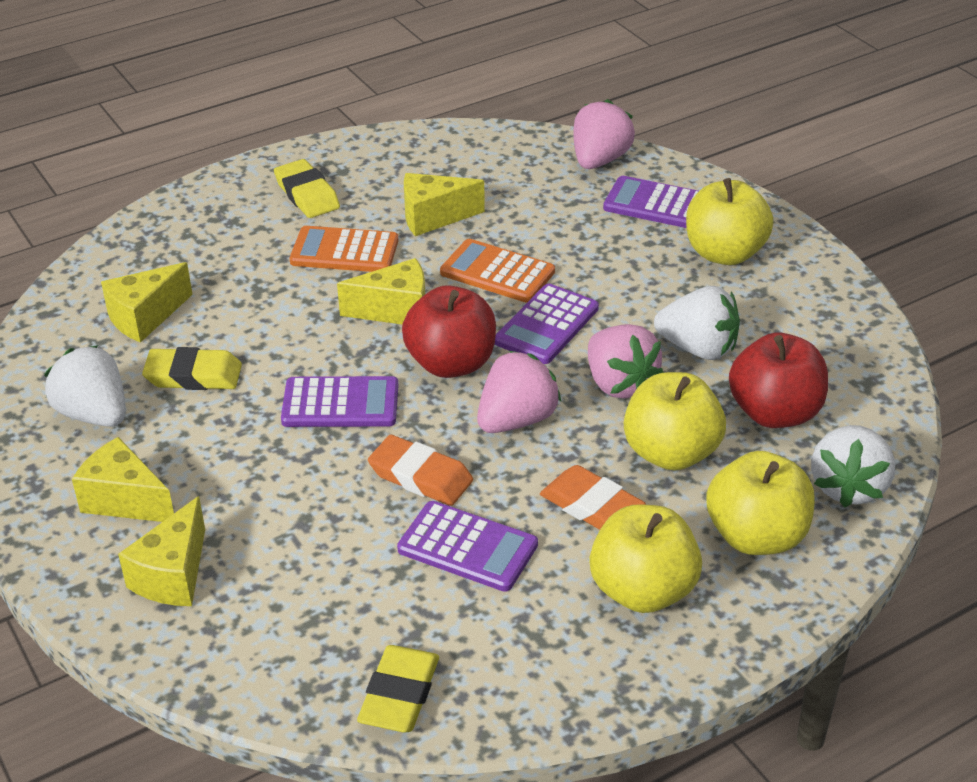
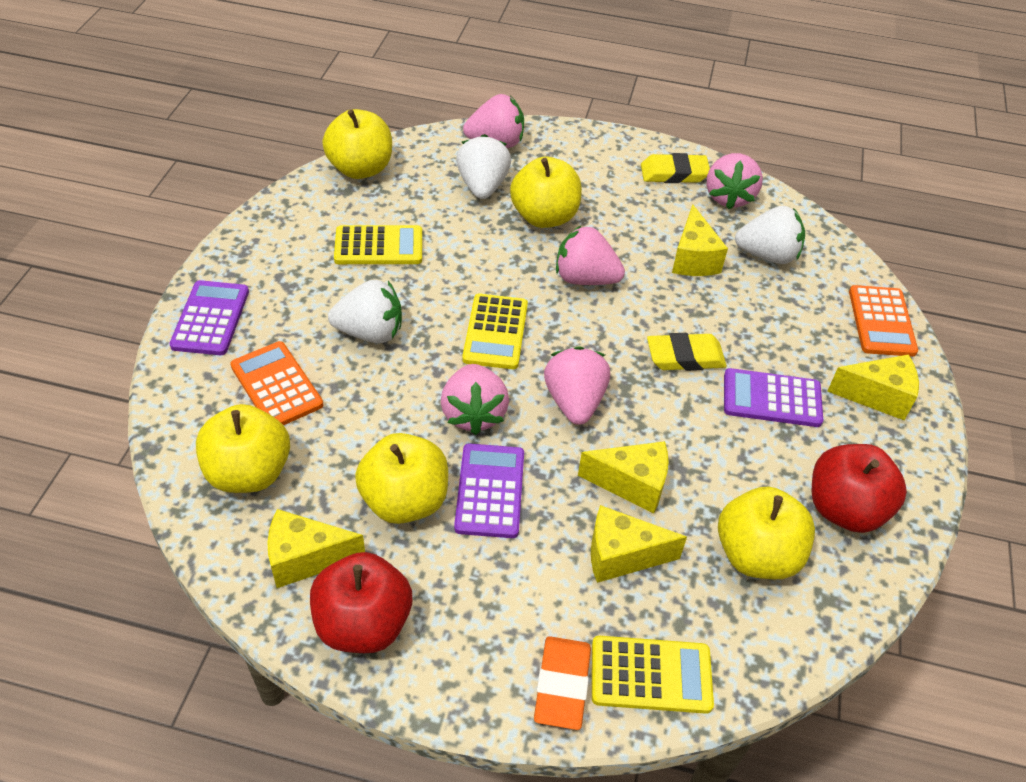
orange eraser: 2 -> 1
pink strawberry: 3 -> 5
purple calculator: 4 -> 3
yellow apple: 4 -> 5
yellow calculator: 0 -> 3
yellow eraser: 3 -> 2

